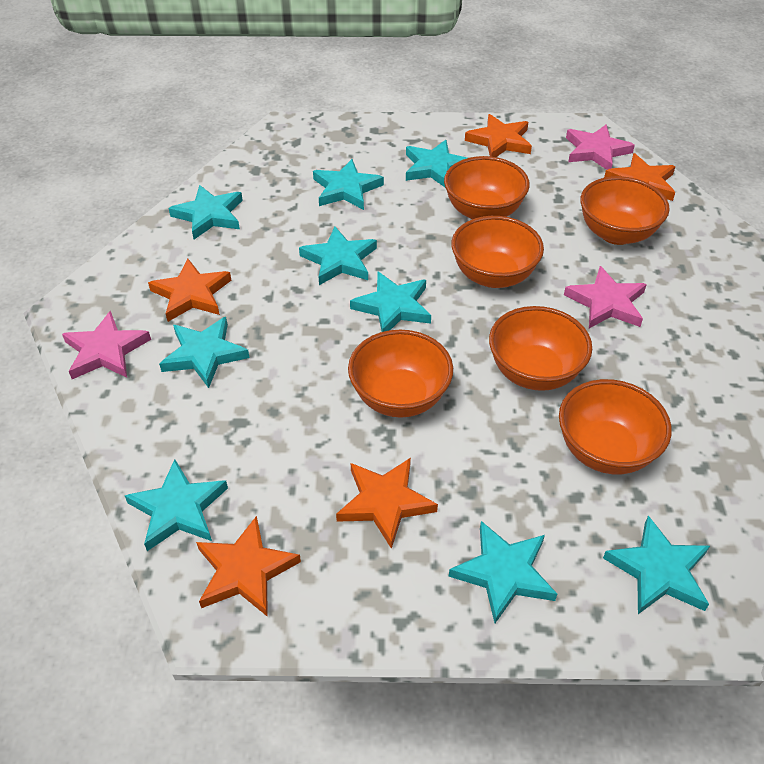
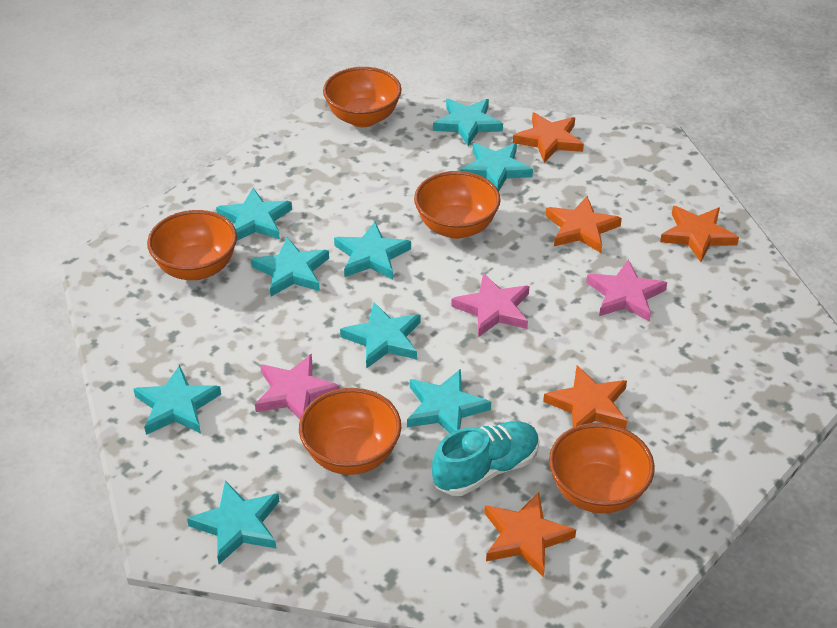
orange bowl: 6 -> 5
turquoise shoe: 0 -> 1

